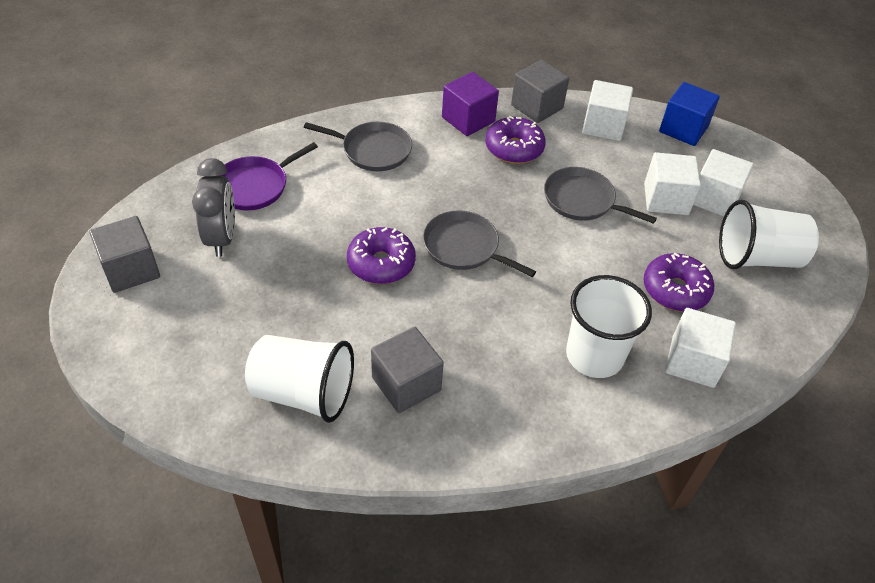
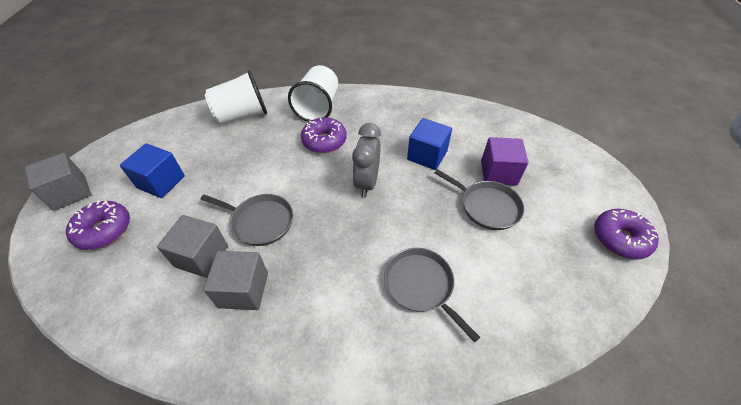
blue cube: 1 -> 2
purple pan: 1 -> 0
white cube: 4 -> 0
white cup: 3 -> 2

